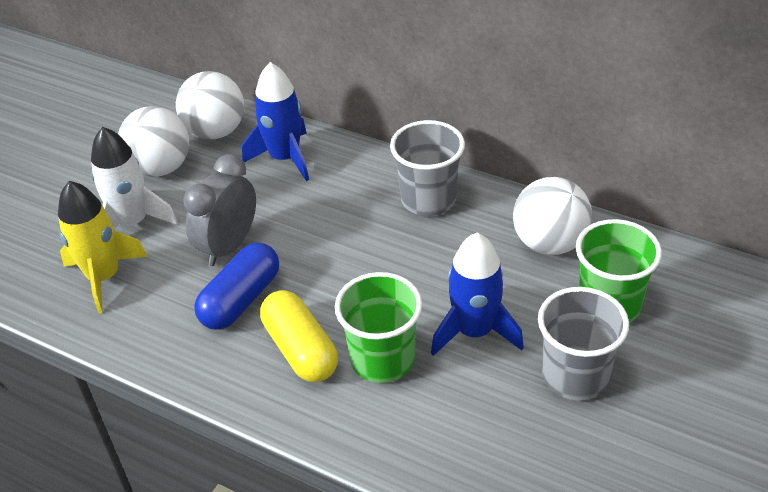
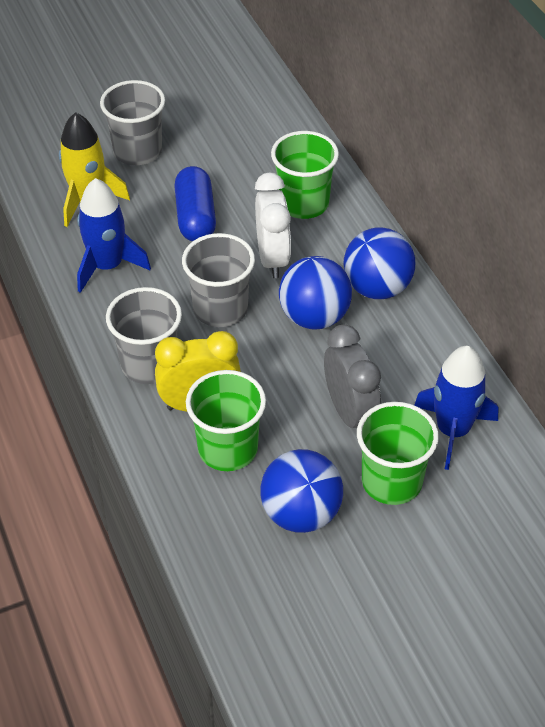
blue ball: 0 -> 3
green cup: 2 -> 3
grey cup: 2 -> 3
white ball: 3 -> 0
white clock: 0 -> 1
white rocket: 1 -> 0
yellow capsule: 1 -> 0
yellow clock: 0 -> 1

